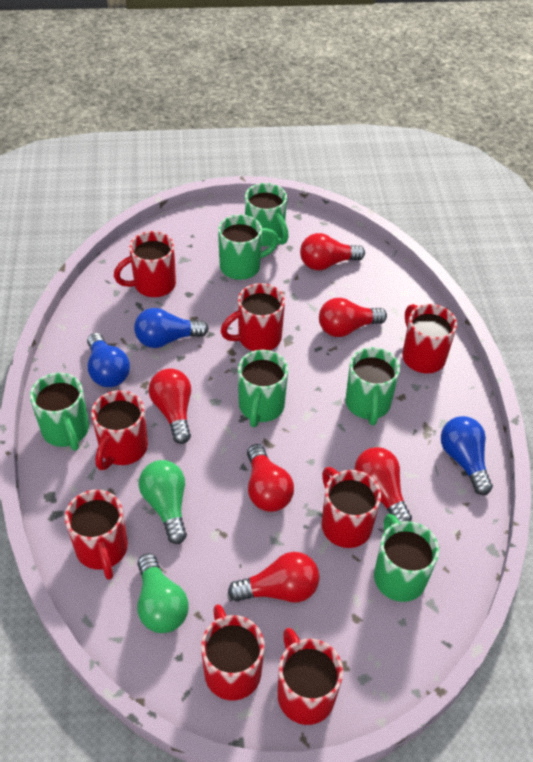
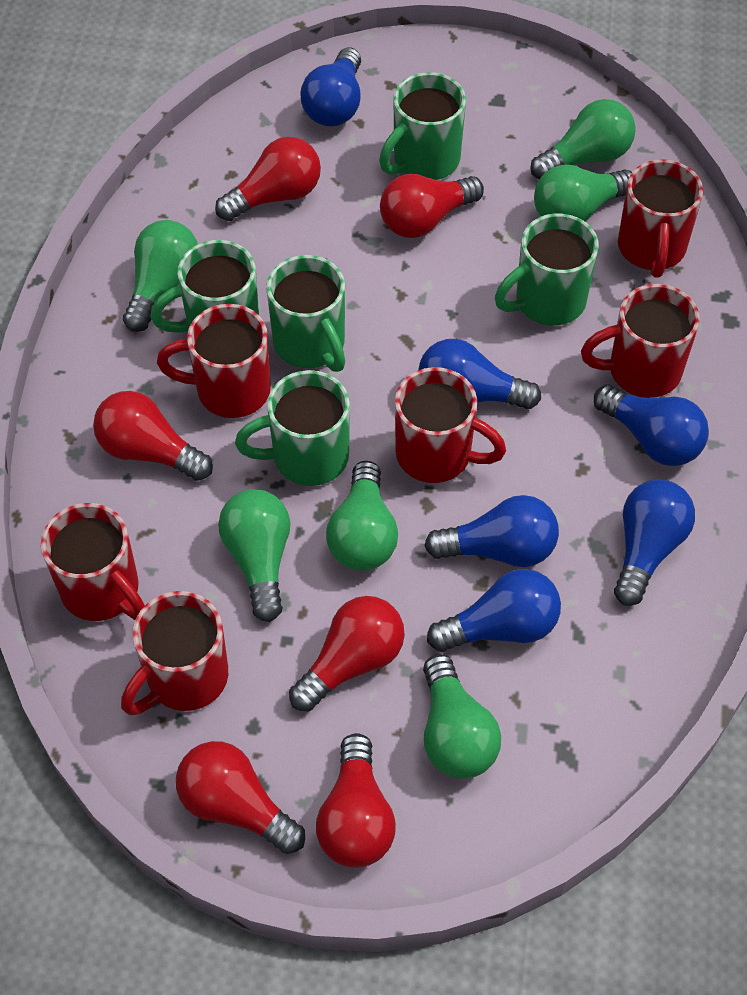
blue light bulb: 3 -> 6
green light bulb: 2 -> 6
green mug: 6 -> 5
red mug: 8 -> 6

